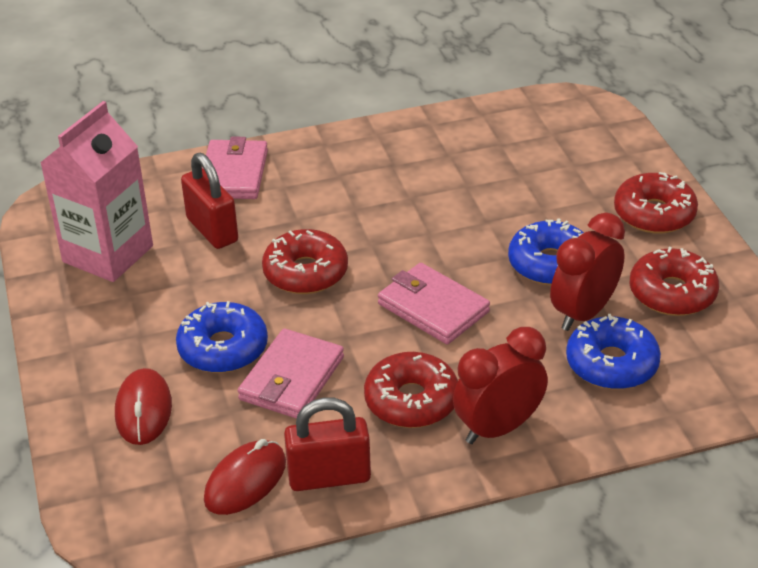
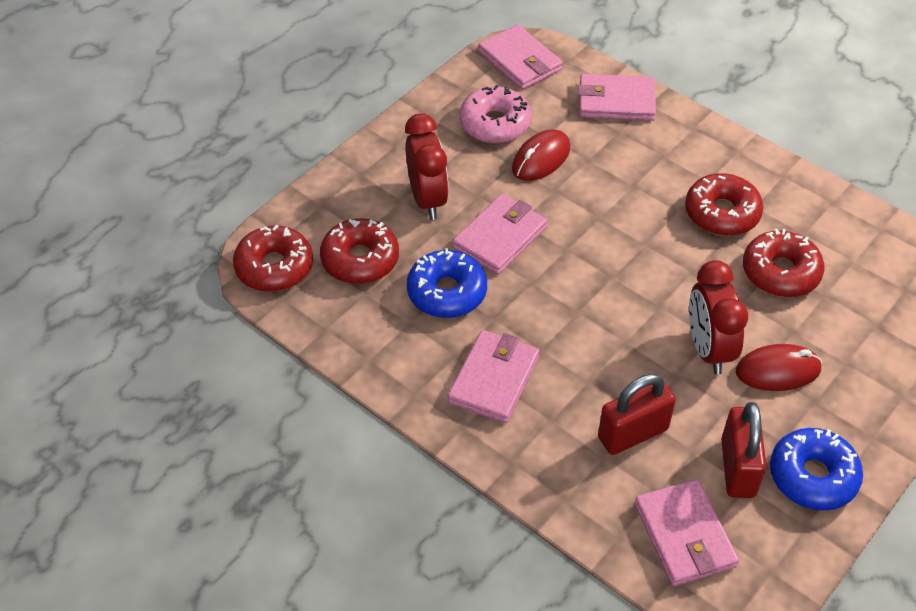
blue donut: 3 -> 2
pink carton: 1 -> 0
pink donut: 0 -> 1
pink wallet: 3 -> 5

